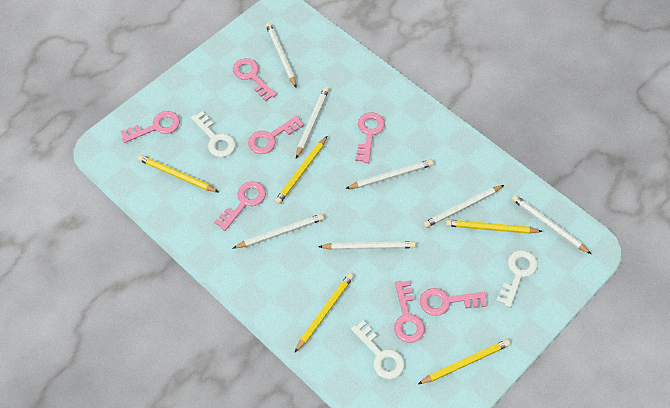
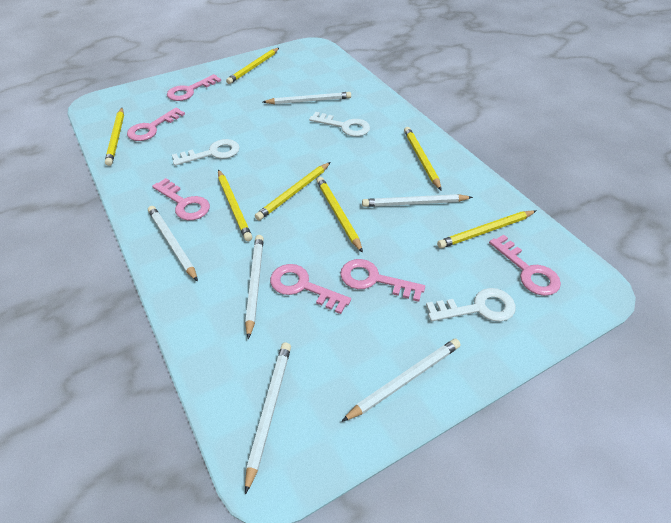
pink key: 7 -> 6
white pencil: 7 -> 6
yellow pencil: 5 -> 7

